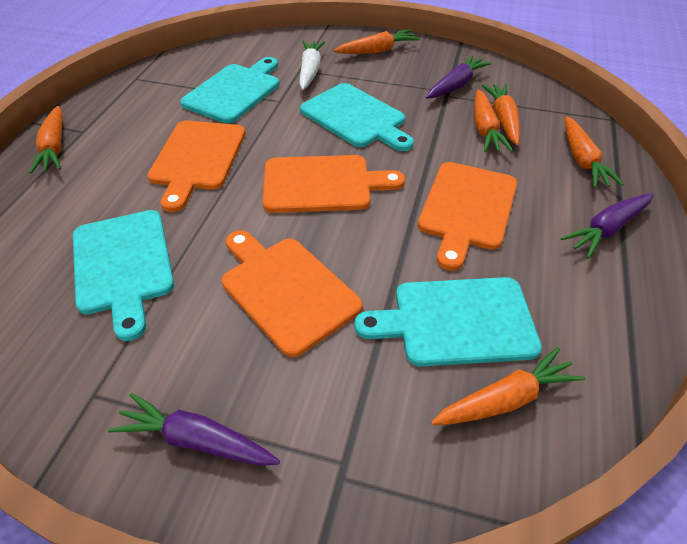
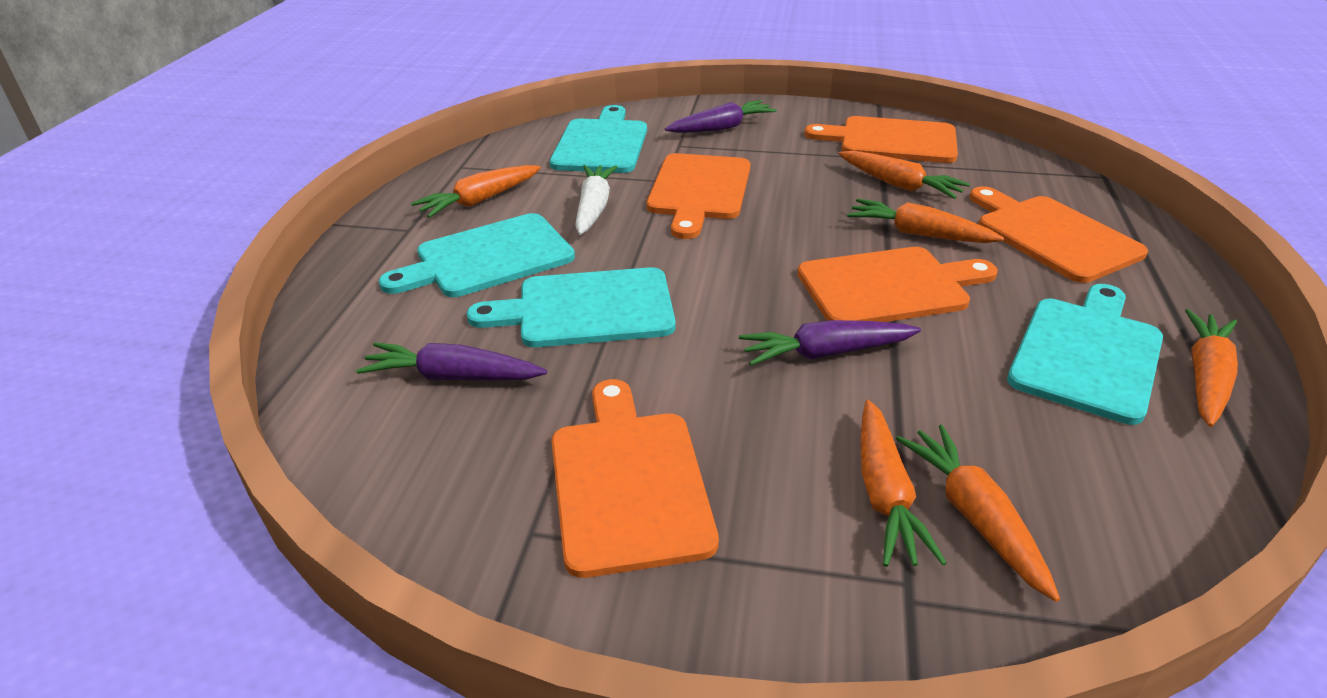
orange cutting board: 4 -> 5

